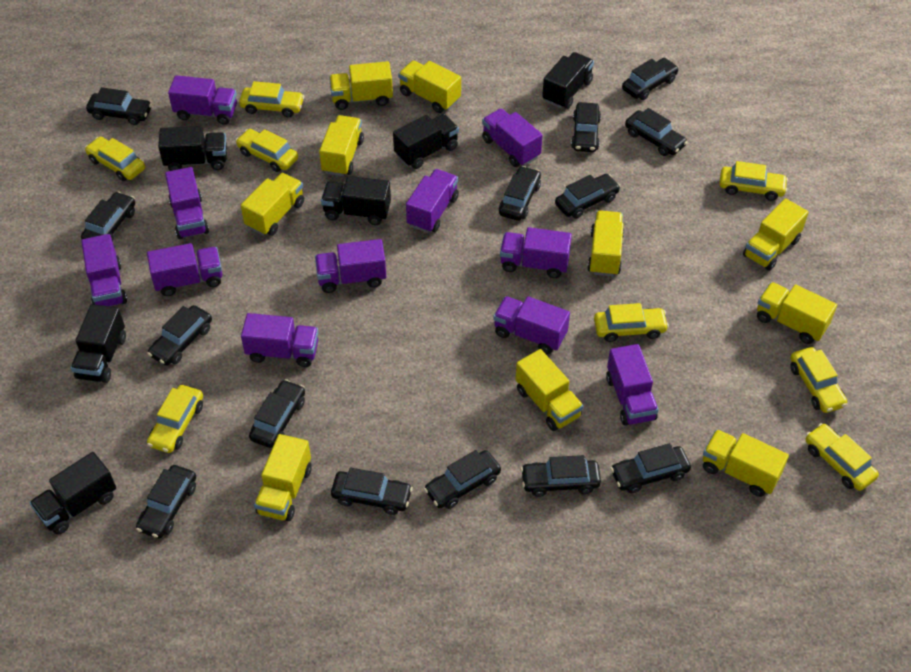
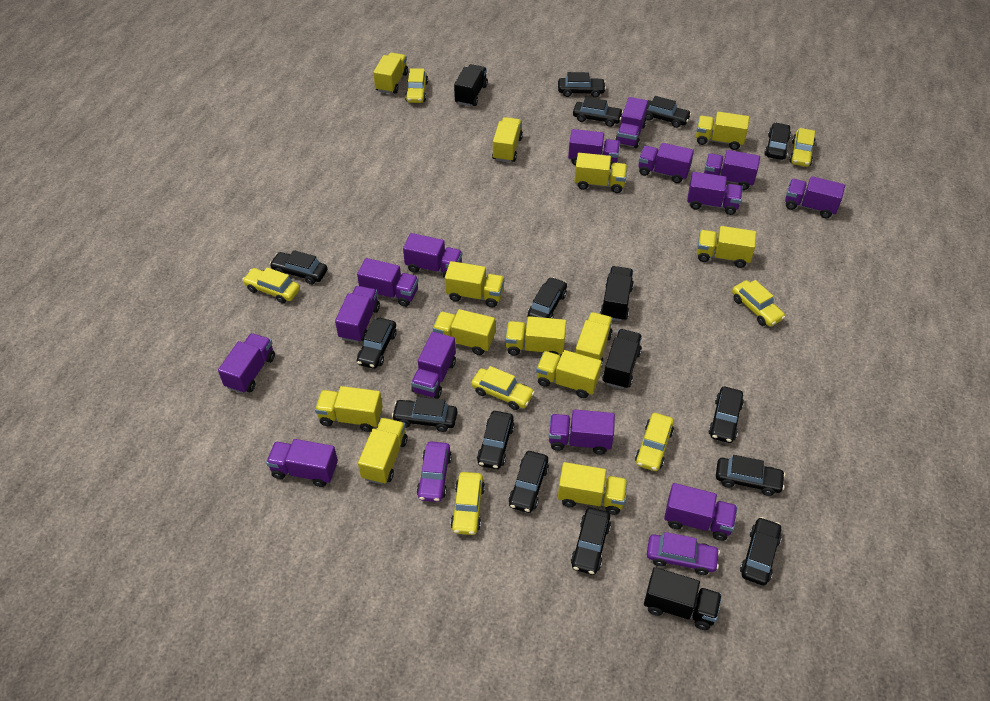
black truck: 6 -> 4
purple car: 0 -> 2
purple truck: 11 -> 14
yellow car: 8 -> 7
yellow truck: 10 -> 13

